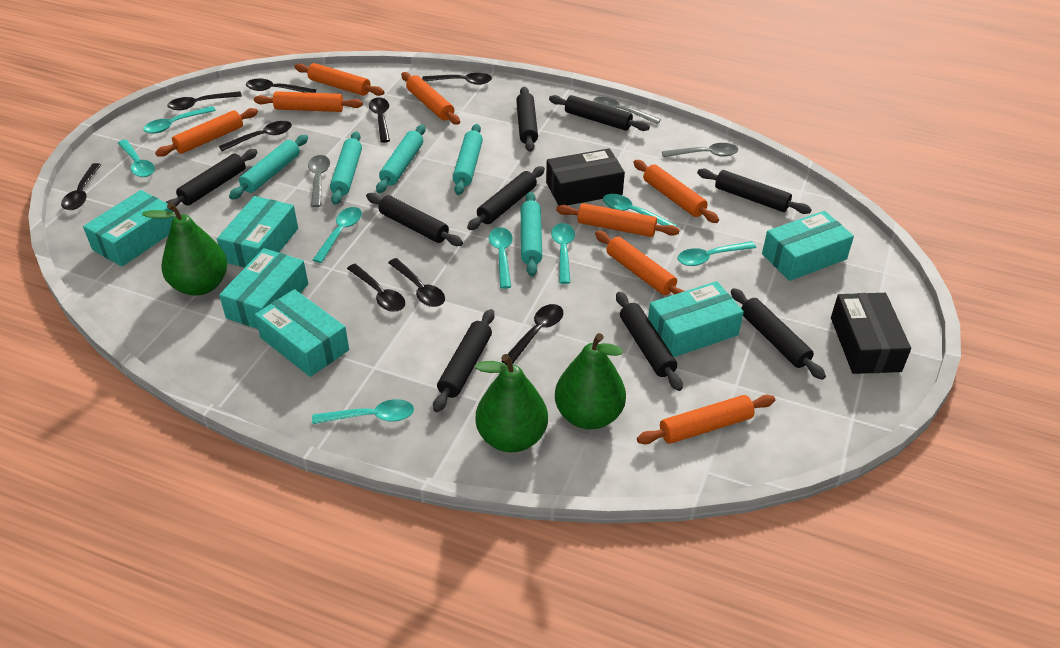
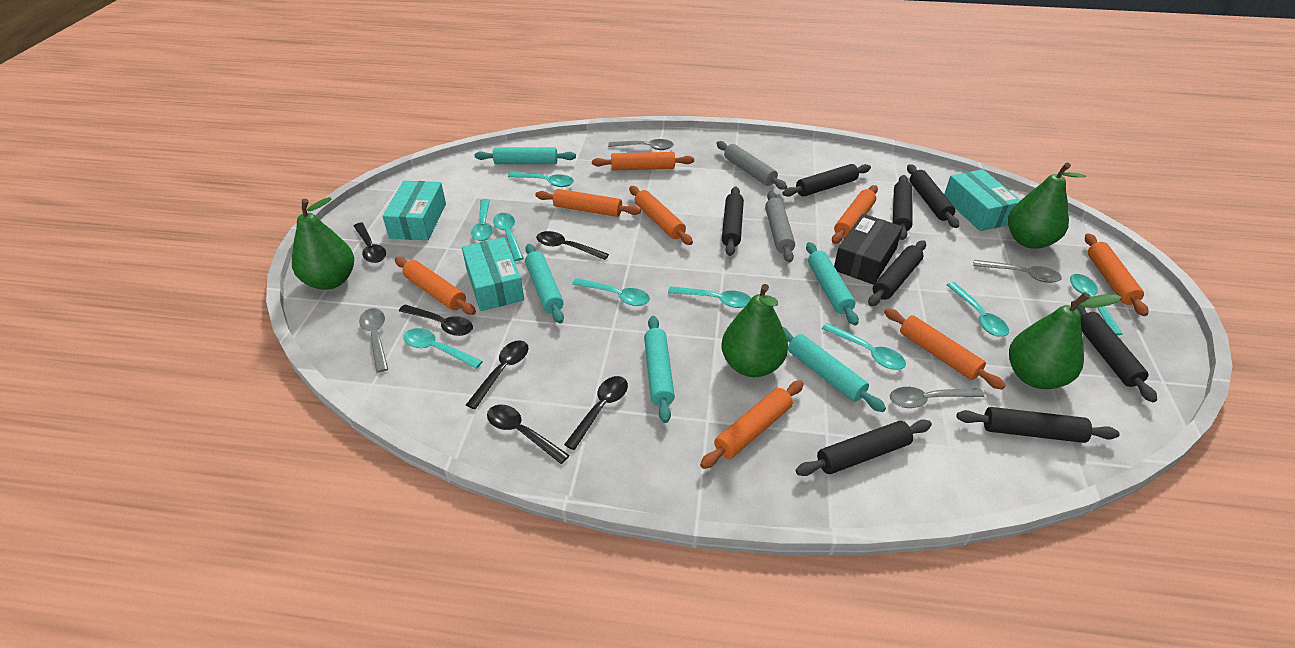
black box: 2 -> 1
black rolling pin: 9 -> 8
black spoon: 9 -> 6
green pear: 3 -> 4
grey rolling pin: 0 -> 2
grey spoon: 3 -> 4
turquoise box: 6 -> 3
turquoise spoon: 8 -> 9

